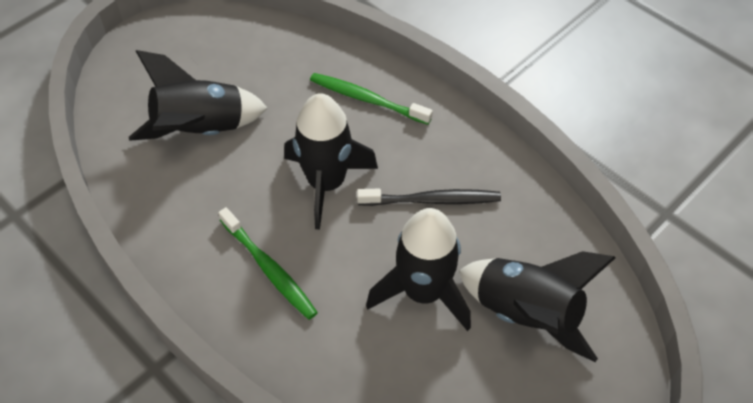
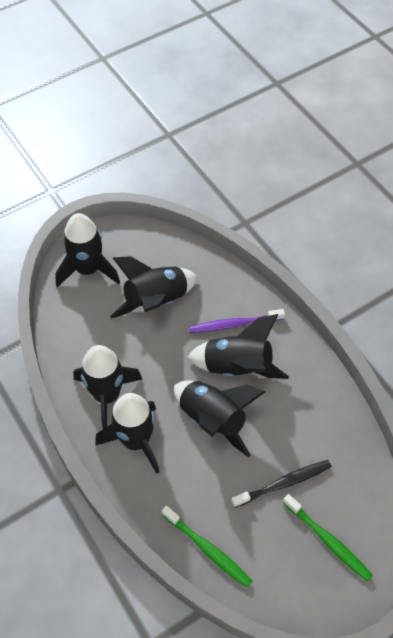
black rocket: 4 -> 6
purple toothbrush: 0 -> 1

